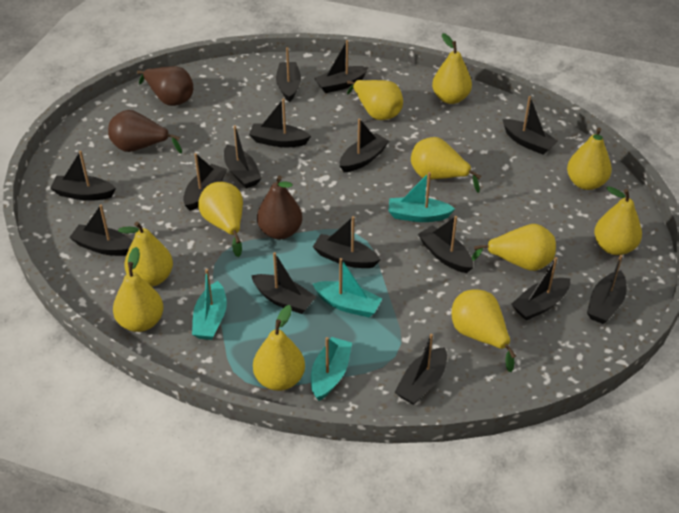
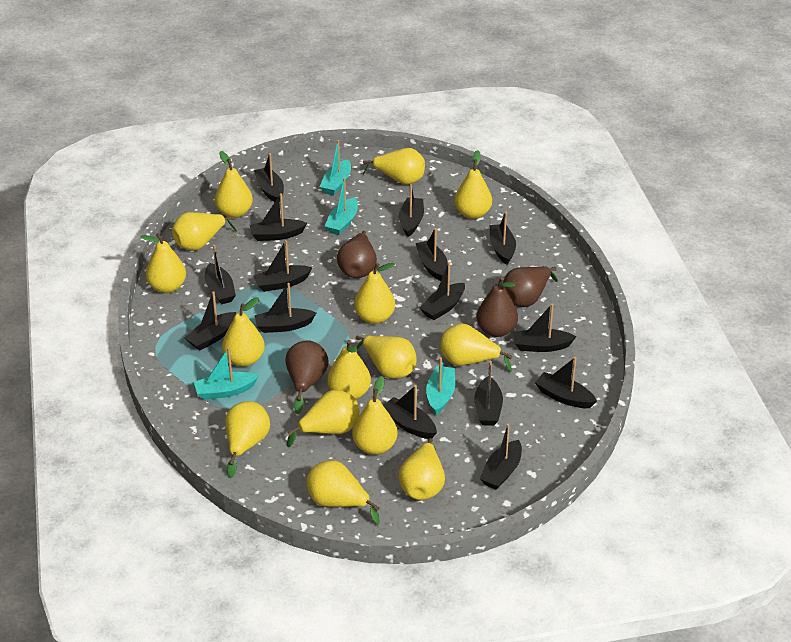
brown pear: 3 -> 4
yellow pear: 11 -> 15

